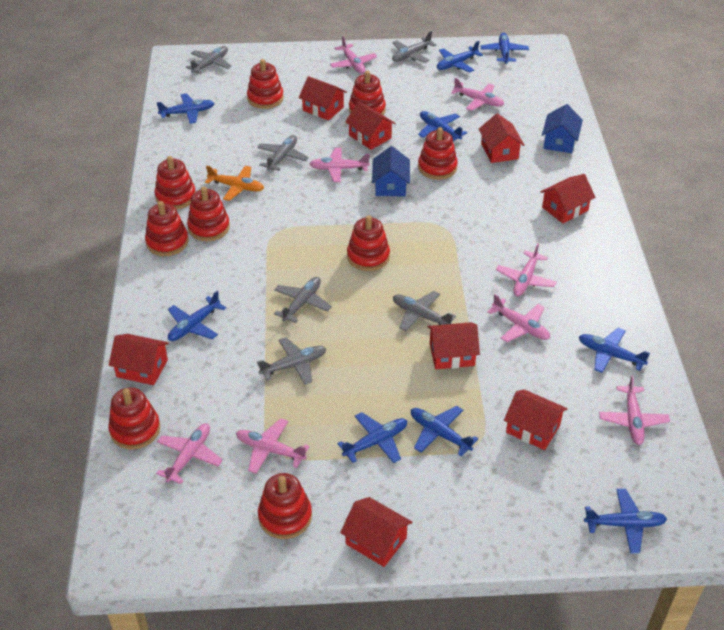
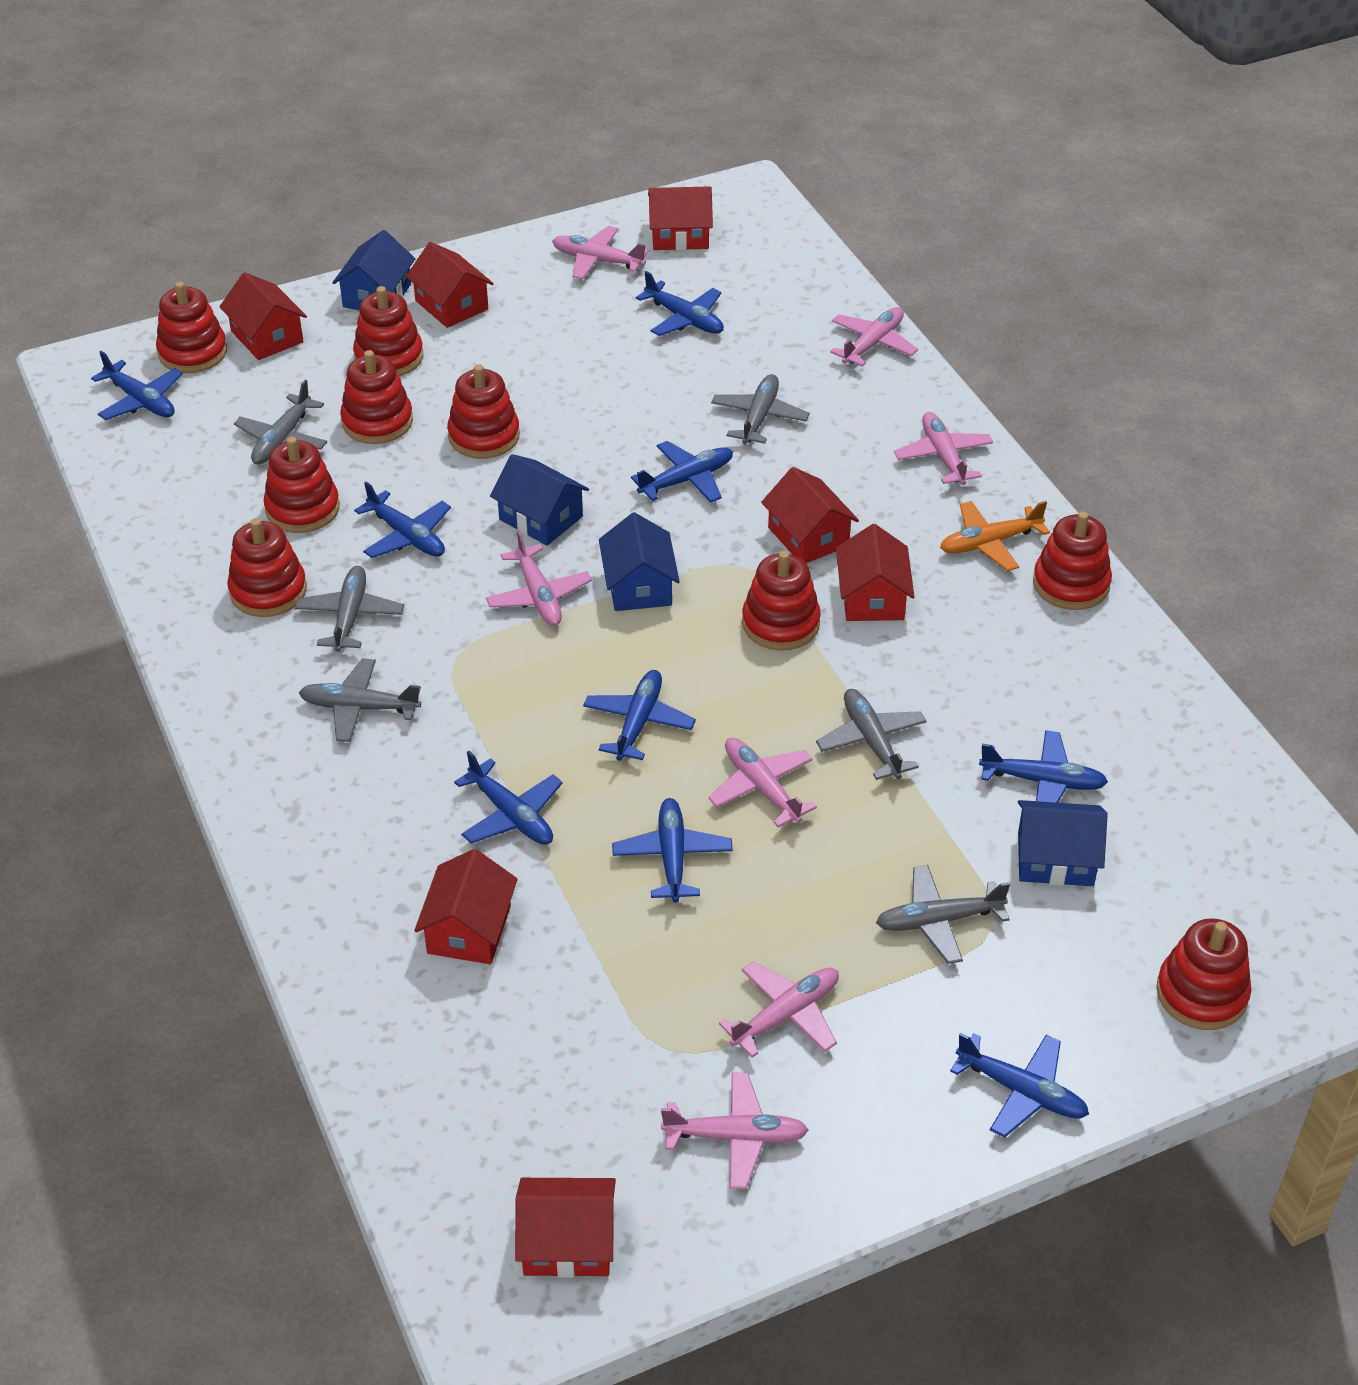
blue house: 2 -> 4
pink plane: 8 -> 7
red house: 8 -> 7

